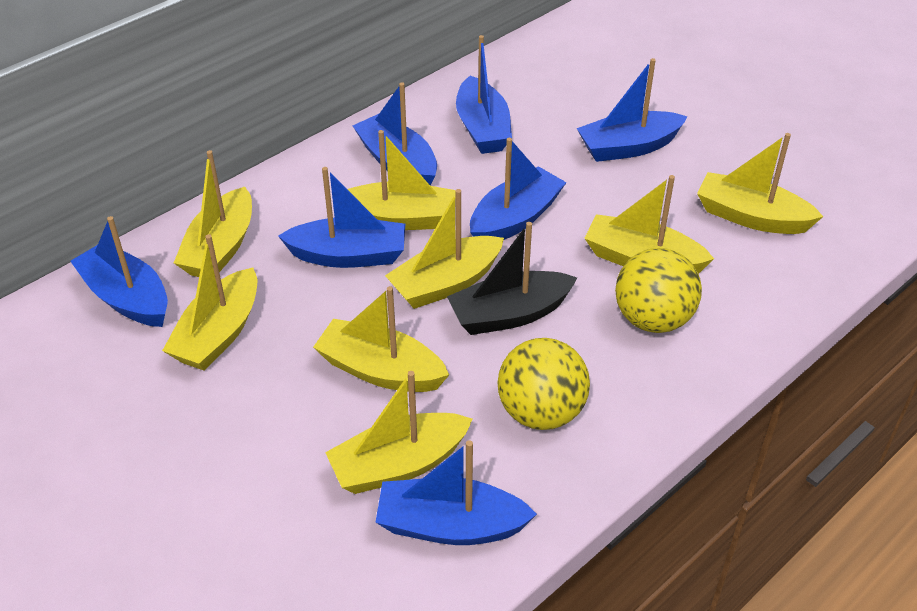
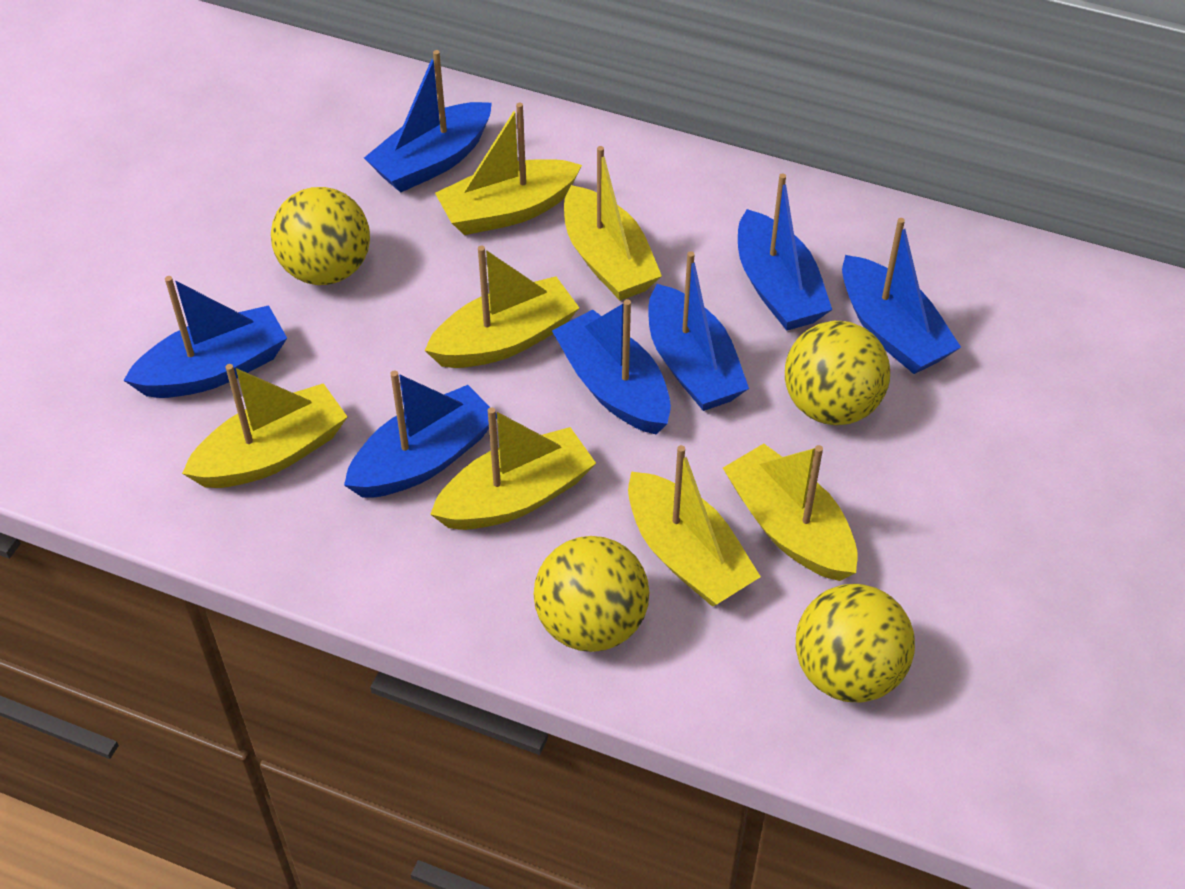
black boat: 1 -> 0
yellow ball: 2 -> 4
yellow boat: 8 -> 7

